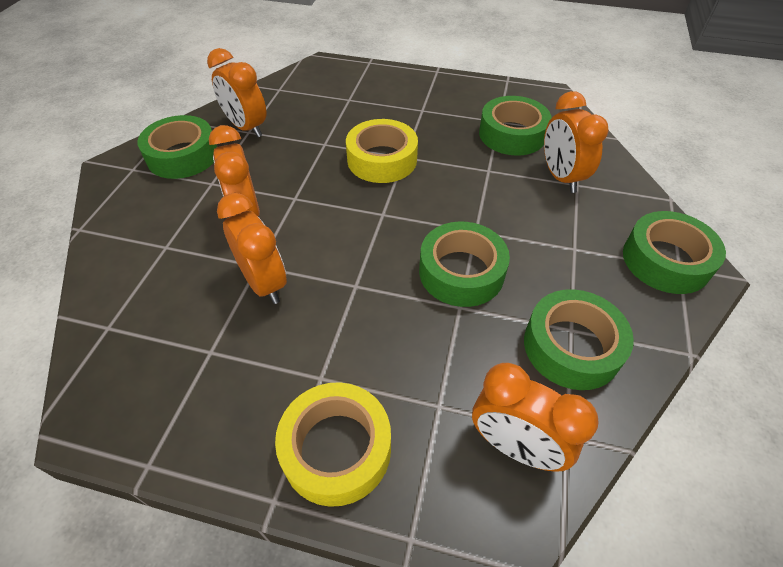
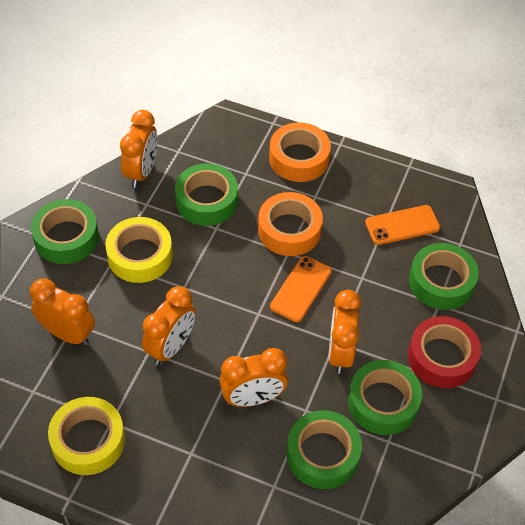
orange phone: 0 -> 2
orange tape: 0 -> 2
red tape: 0 -> 1

